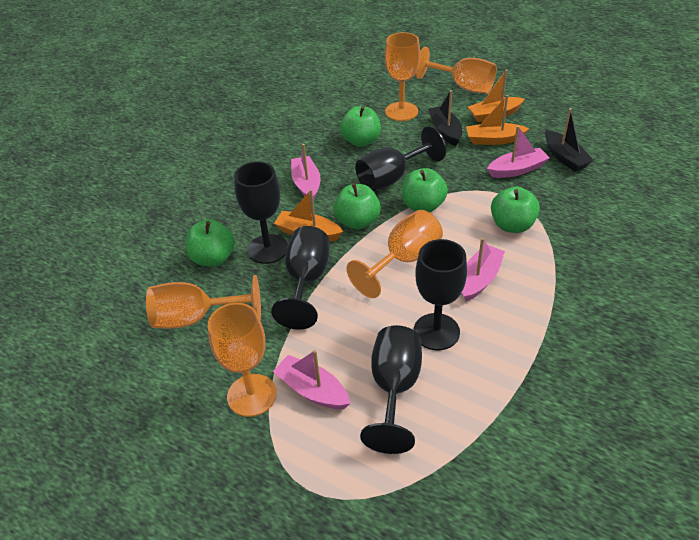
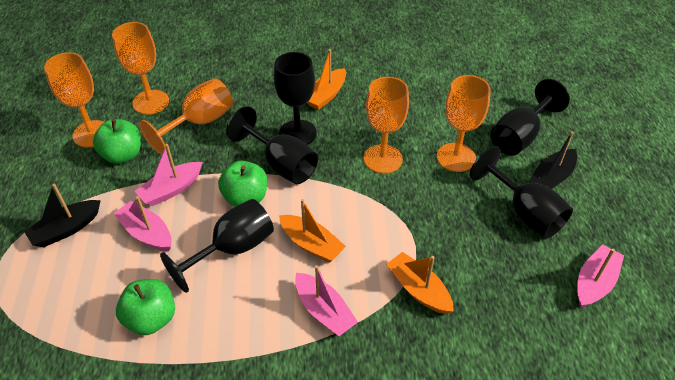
green apple: 5 -> 3

